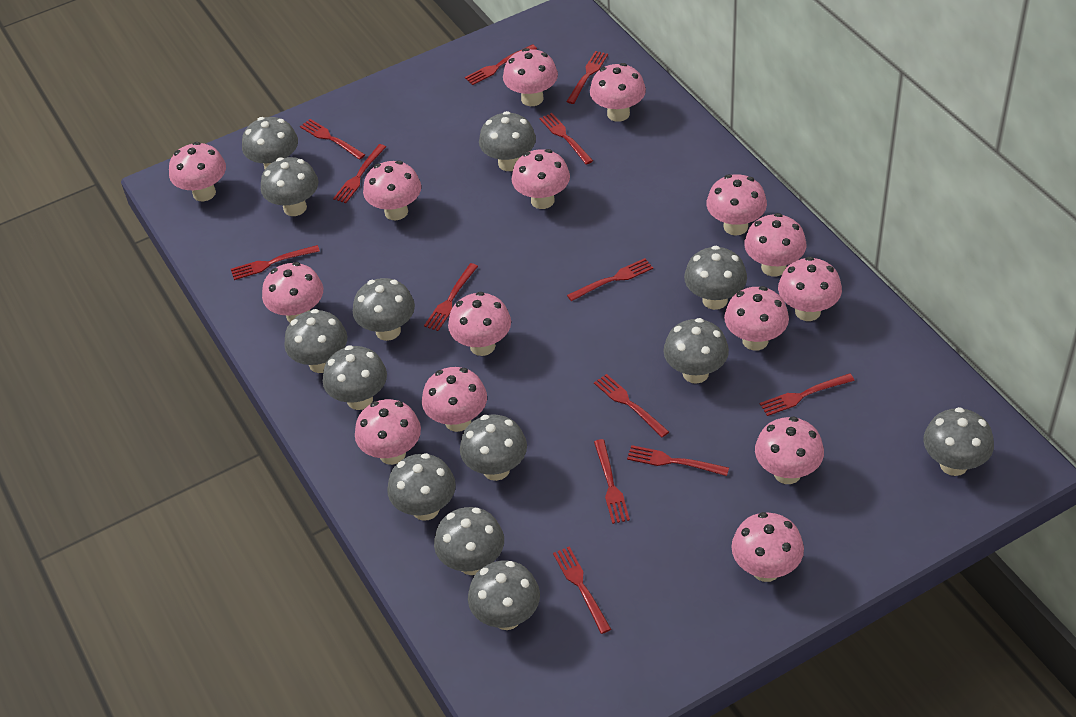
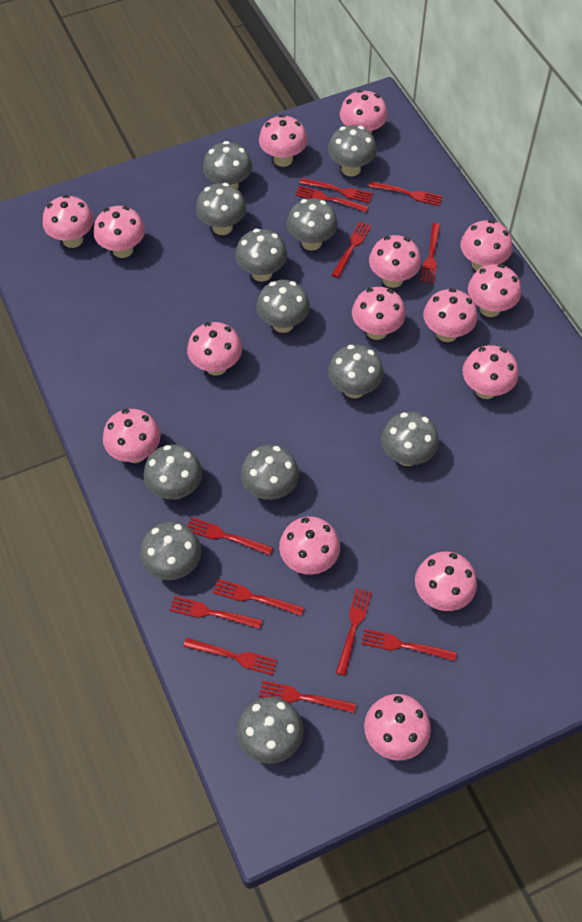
grey mushroom: 13 -> 12
red fork: 13 -> 12

